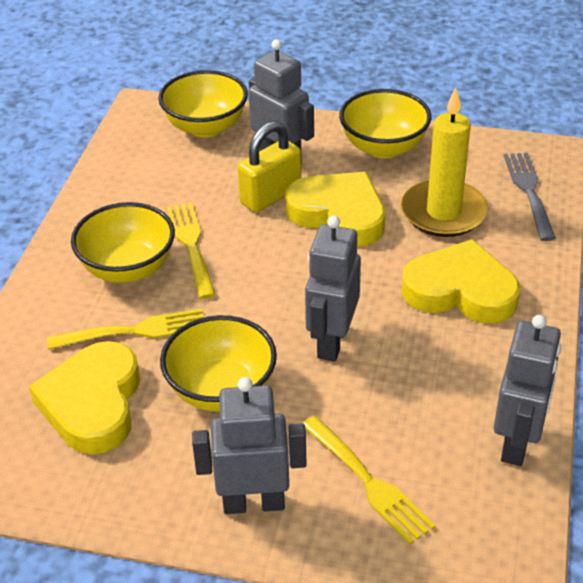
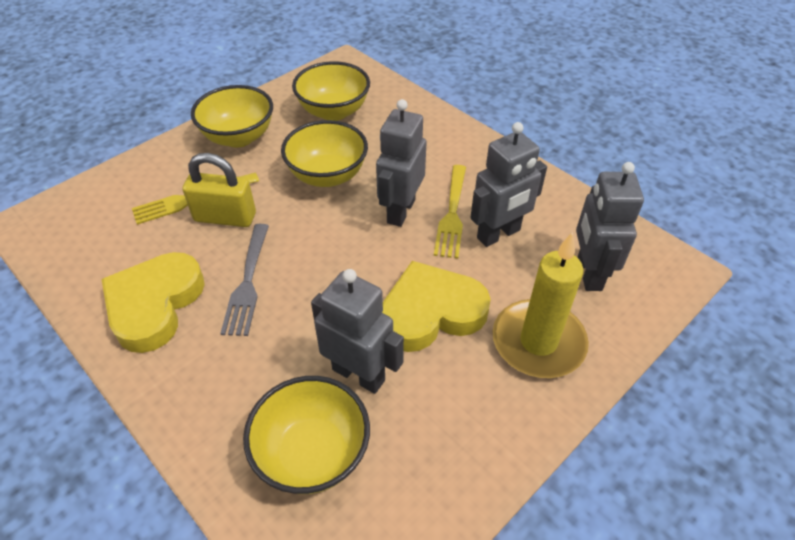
yellow fork: 3 -> 2
yellow heart: 3 -> 2

